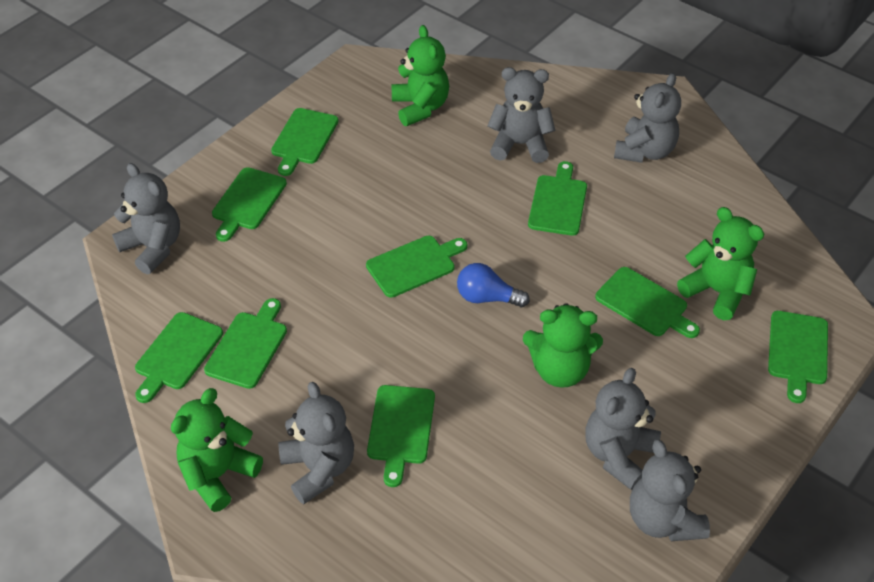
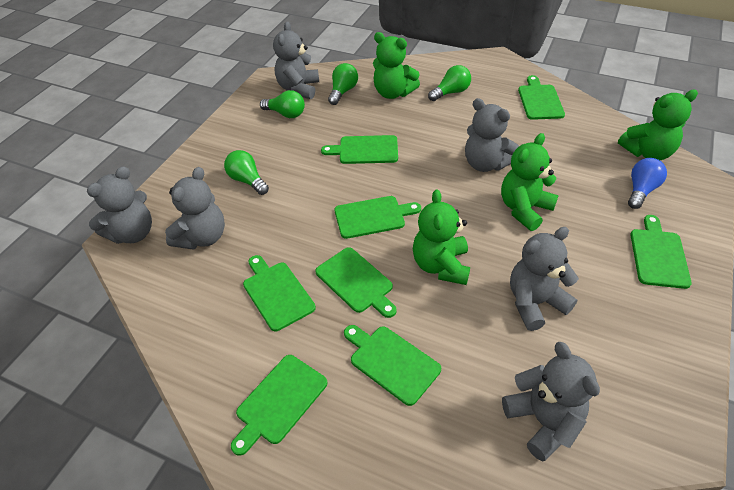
green cutting board: 9 -> 8
green light bulb: 0 -> 4

